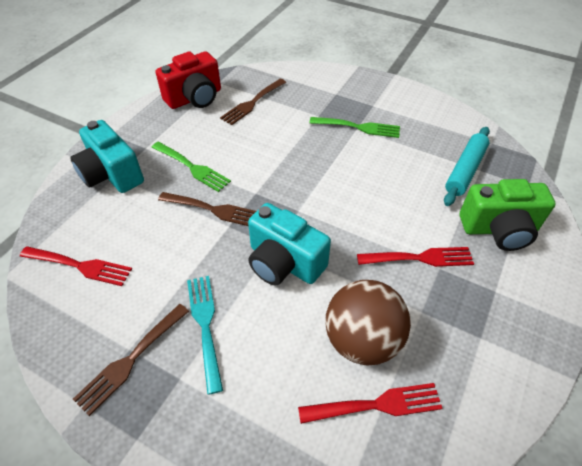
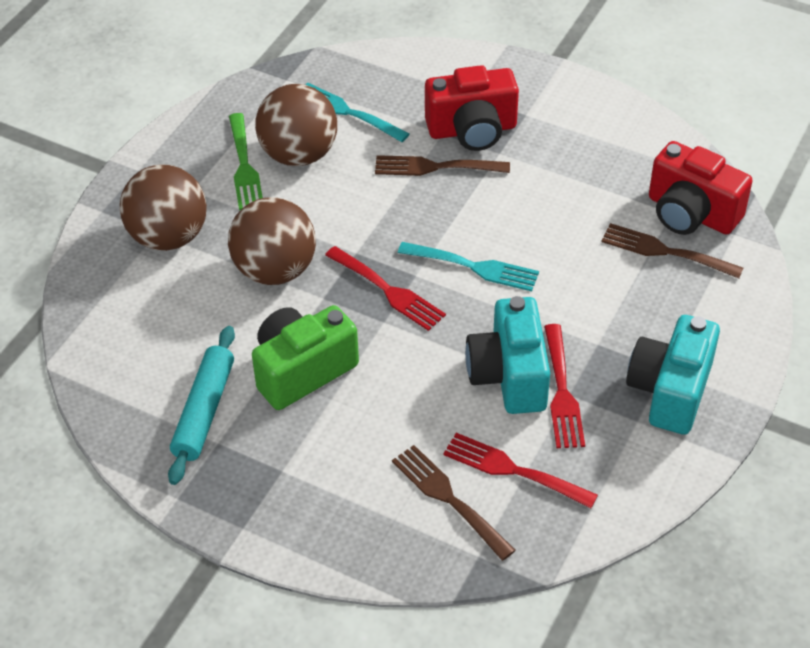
brown ball: 1 -> 3
green fork: 2 -> 1
red camera: 1 -> 2
turquoise fork: 1 -> 2

